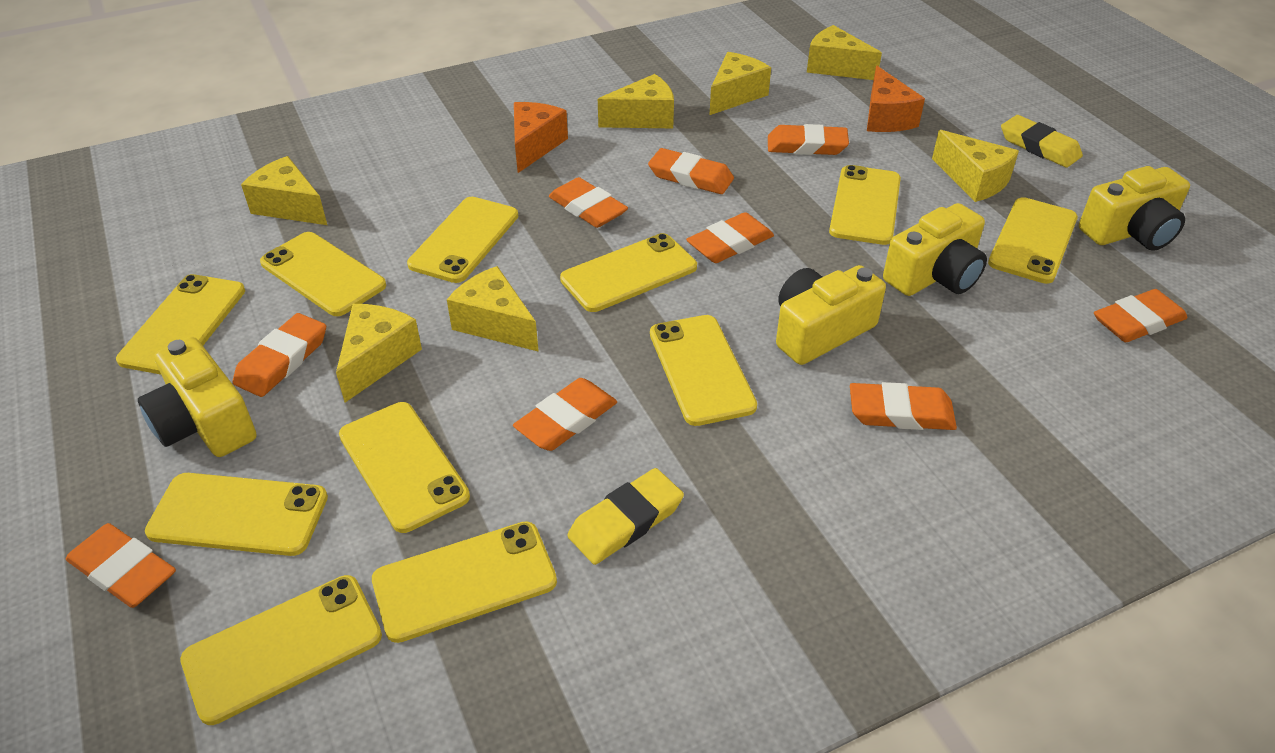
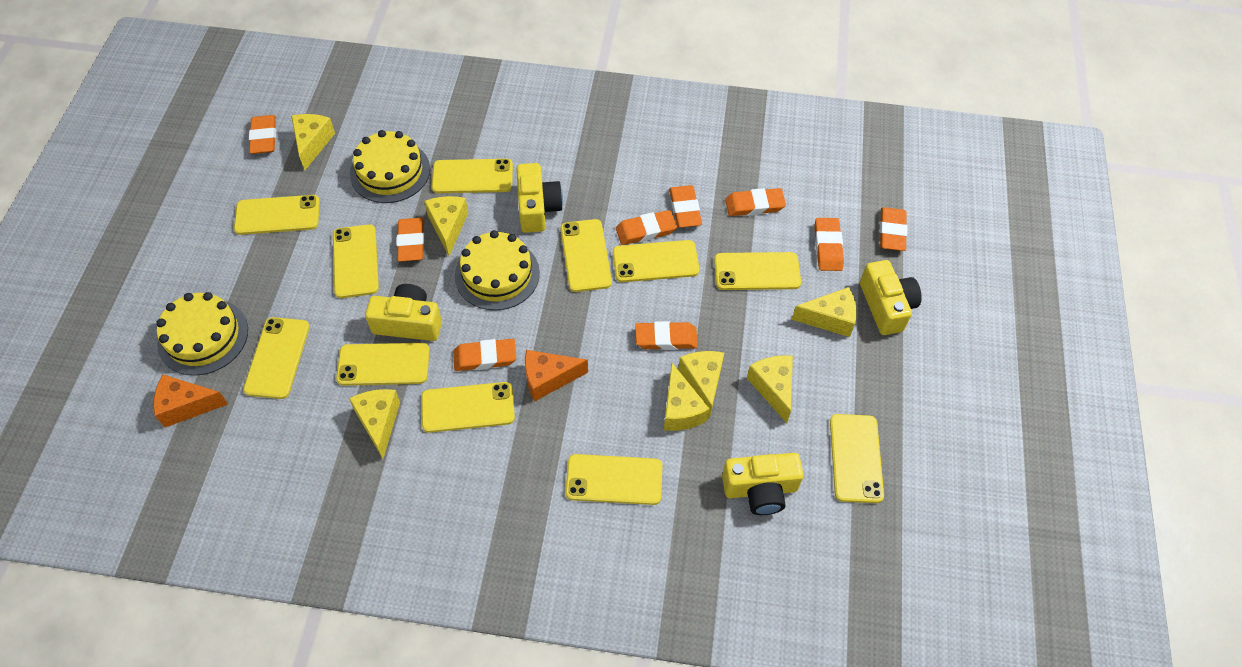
yellow cake: 0 -> 3
yellow eraser: 2 -> 0

